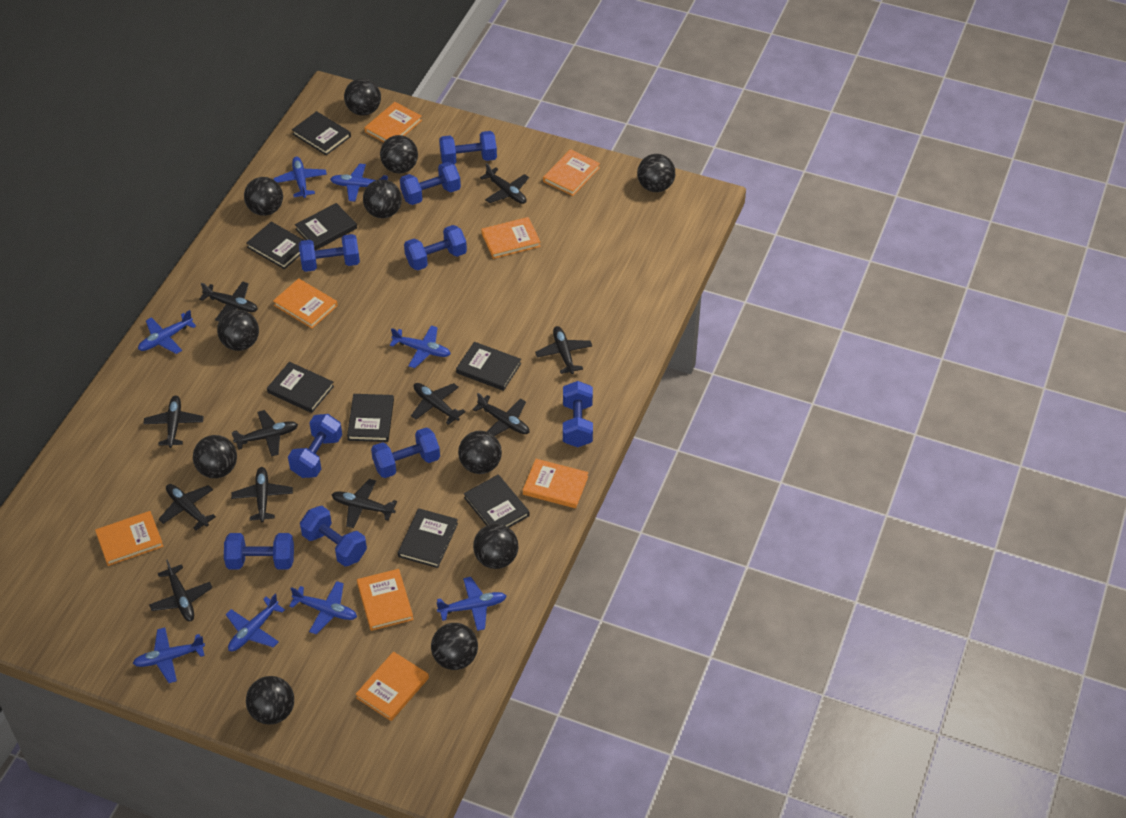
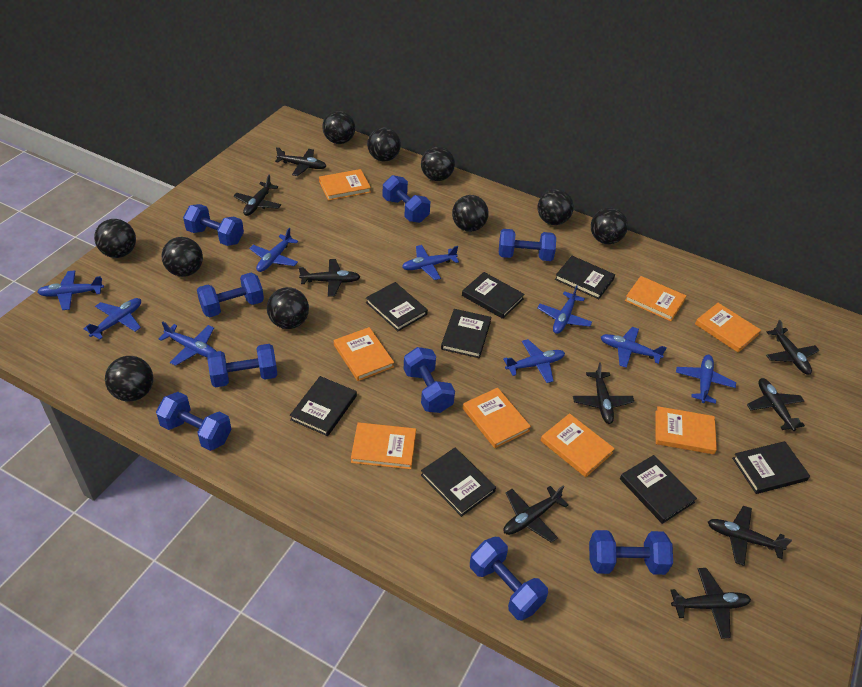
black ball: 11 -> 10
black plane: 11 -> 9
blue plane: 8 -> 9

